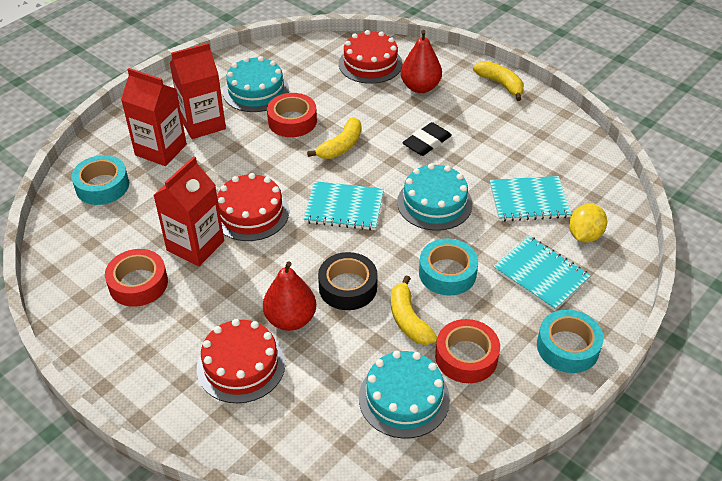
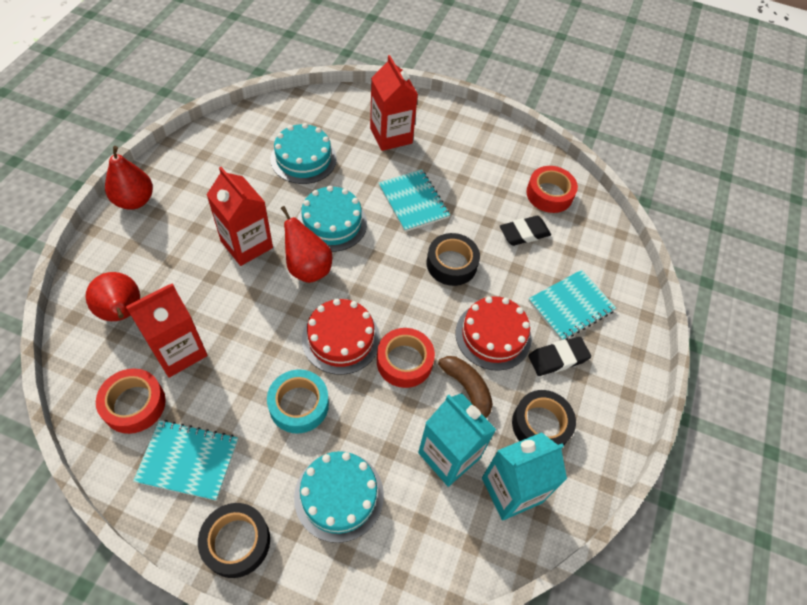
black eraser: 1 -> 2
black tape: 1 -> 3
brown banana: 0 -> 1
red cake: 3 -> 2
red pear: 2 -> 3
turquoise carton: 0 -> 2
turquoise tape: 3 -> 1
yellow banana: 3 -> 0
yellow lemon: 1 -> 0

